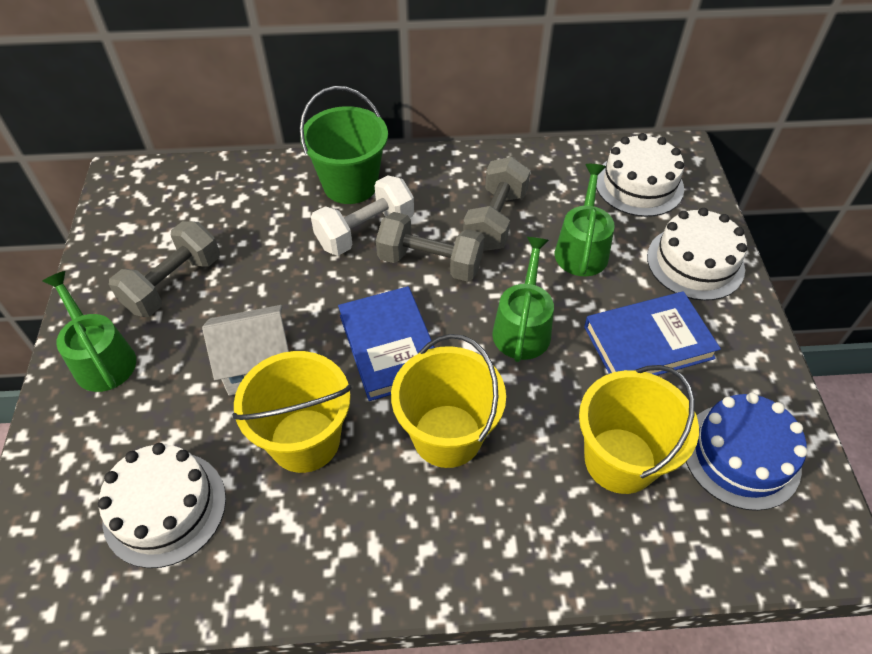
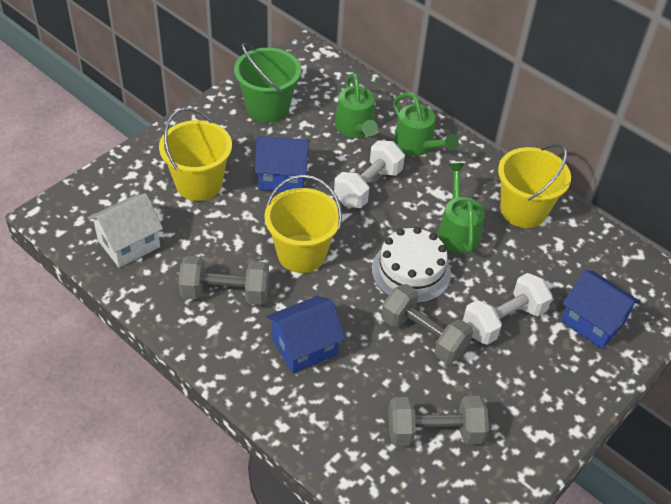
blue book: 2 -> 0
blue cake: 1 -> 0
blue house: 0 -> 3
white cake: 3 -> 1
white dumbbell: 1 -> 2

